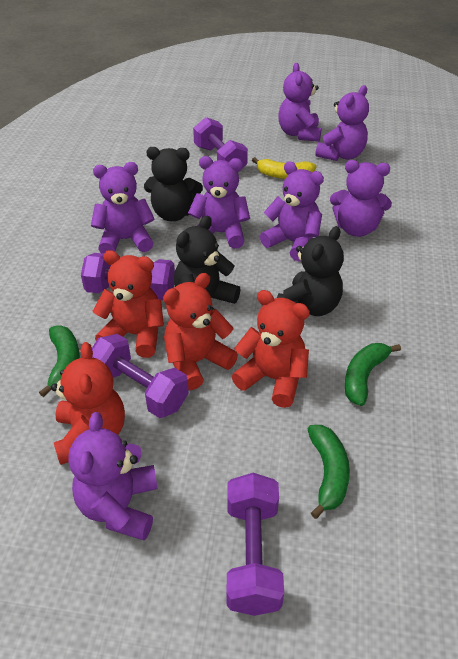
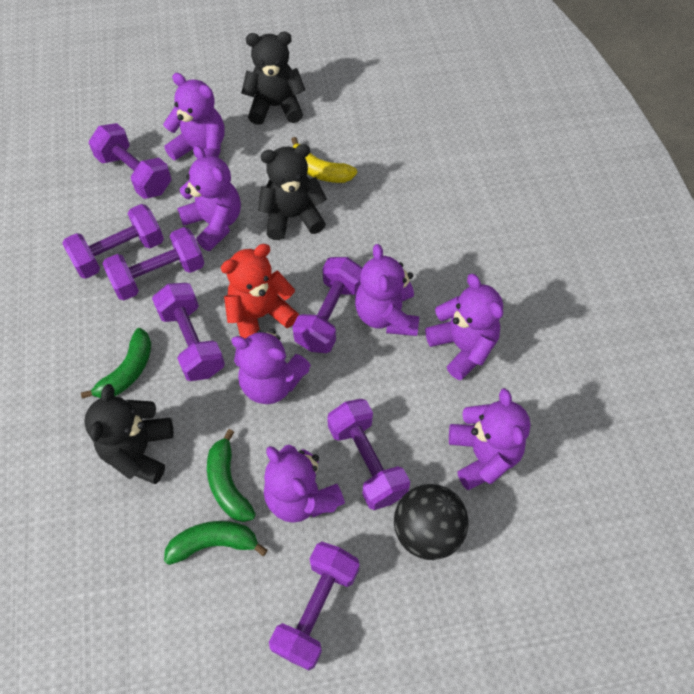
black ball: 0 -> 1
purple dumbbell: 4 -> 7
red teddy bear: 4 -> 1

